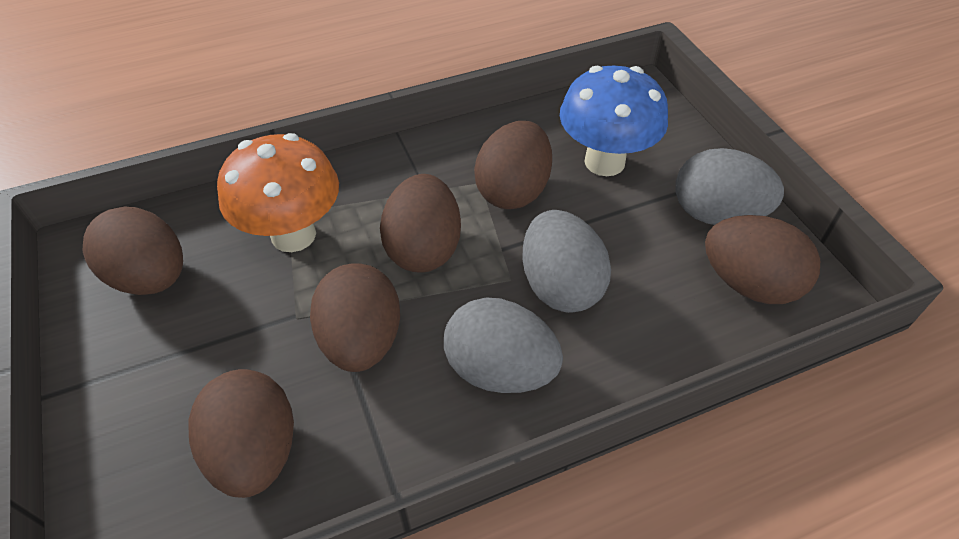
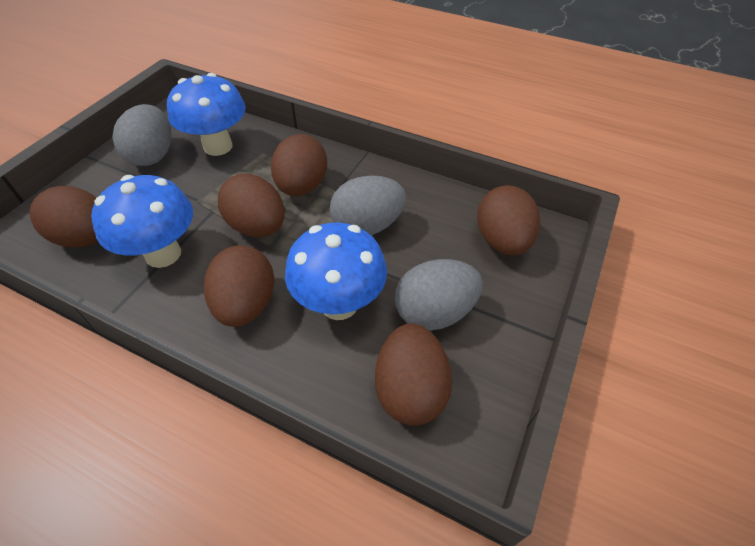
blue mushroom: 1 -> 3
orange mushroom: 1 -> 0

